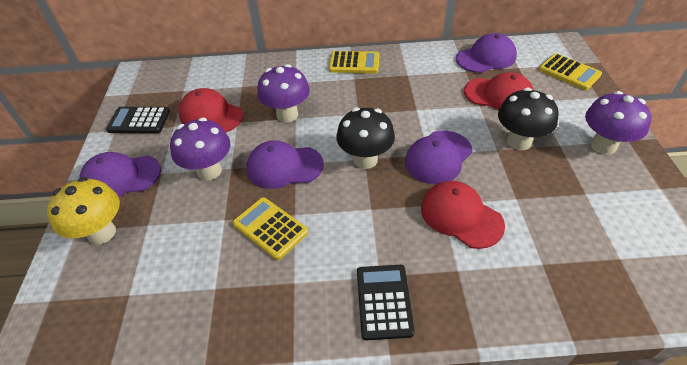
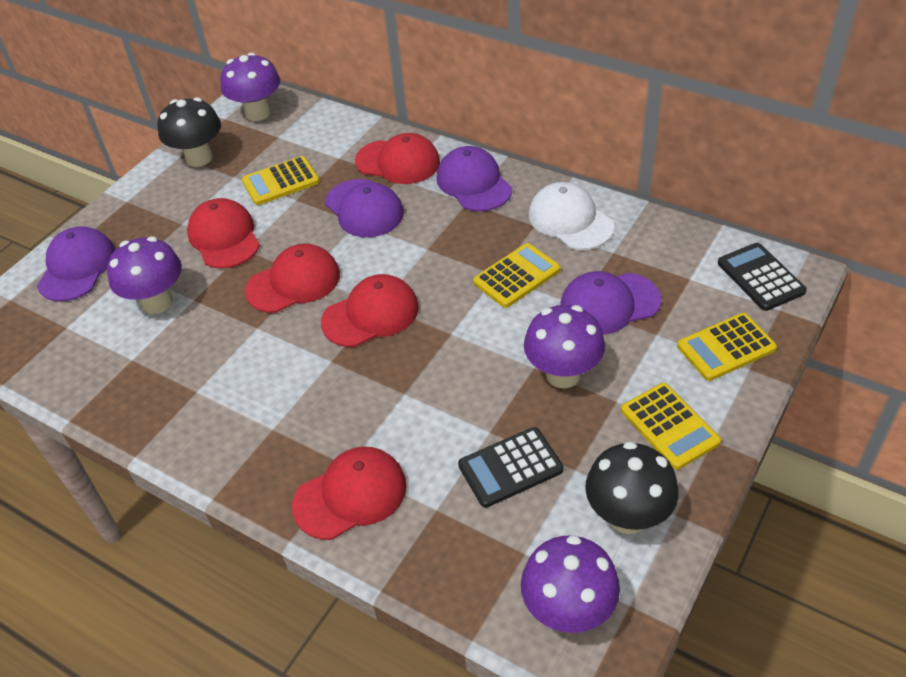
purple mushroom: 3 -> 4
red cap: 3 -> 5
white cap: 0 -> 1
yellow calculator: 3 -> 4
yellow mushroom: 1 -> 0

